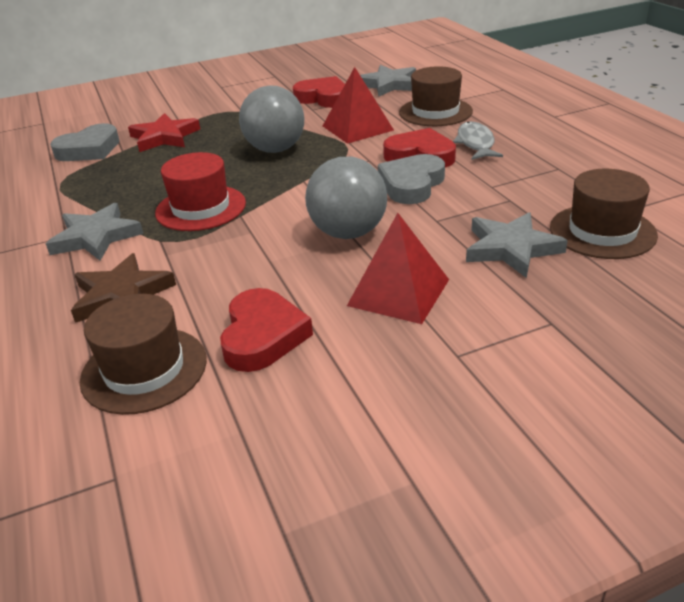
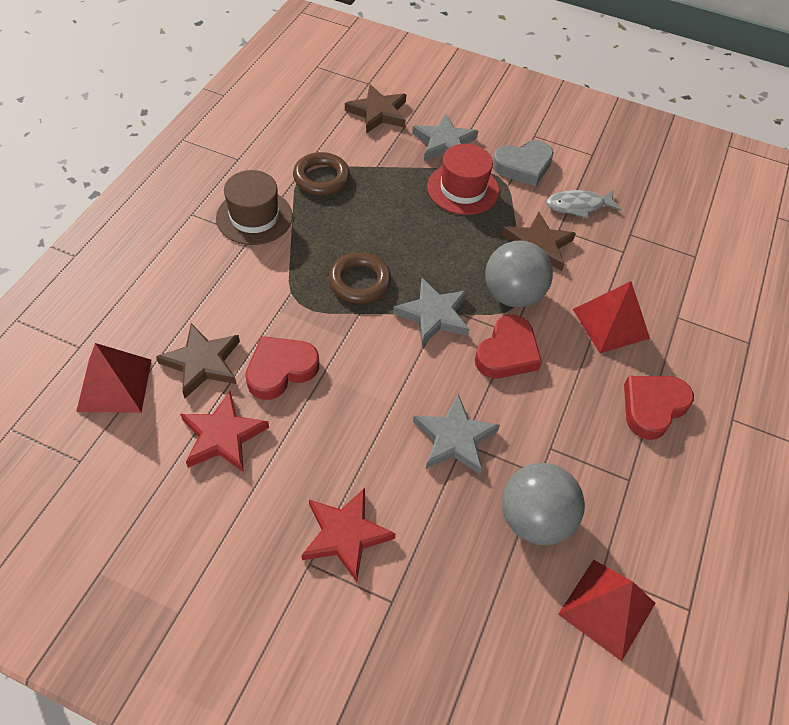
brown hat: 3 -> 1
brown ring: 0 -> 2
brown star: 1 -> 3
grey heart: 2 -> 1
red pyramid: 2 -> 3
red star: 1 -> 2

